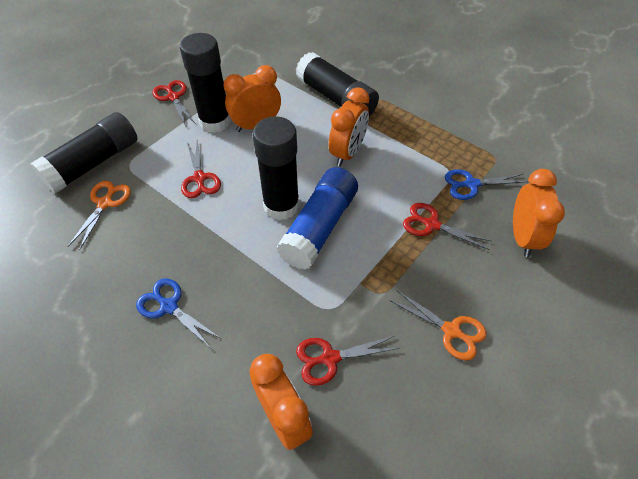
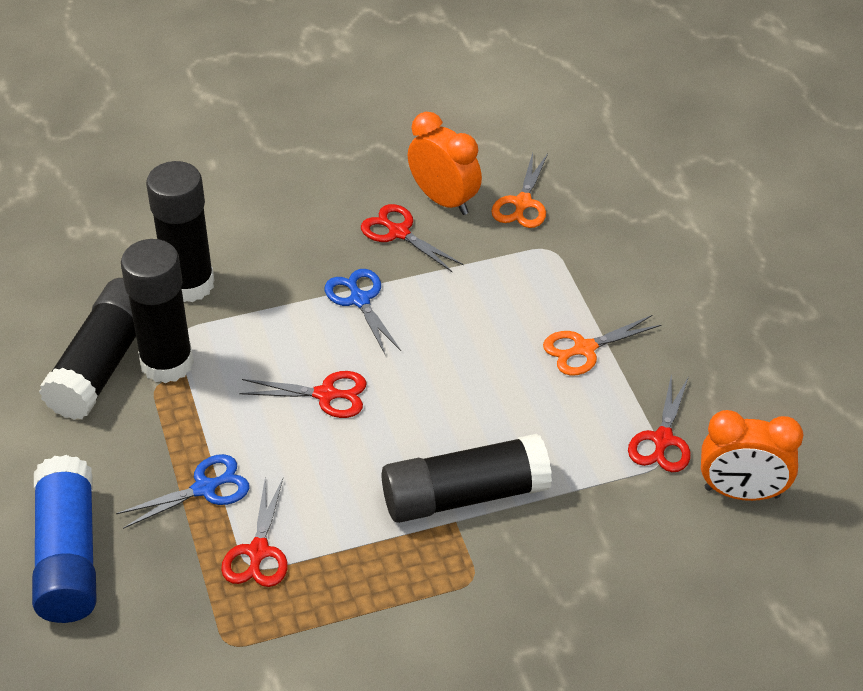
orange clock: 4 -> 2

